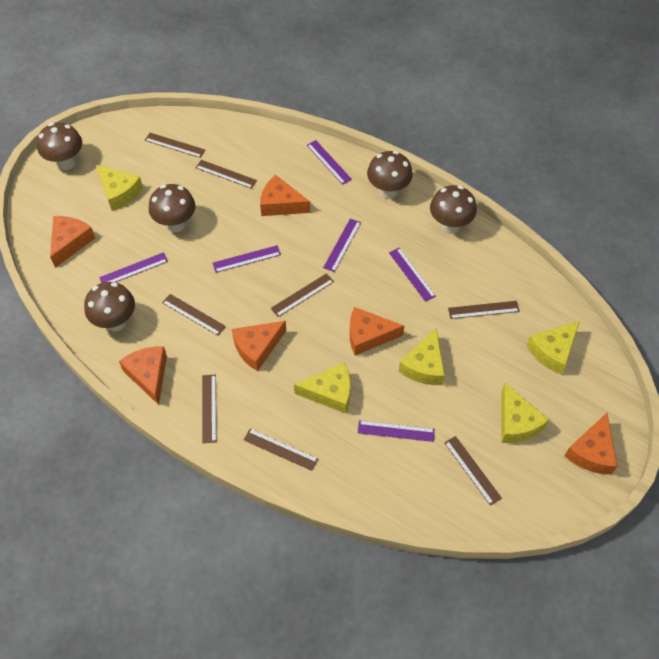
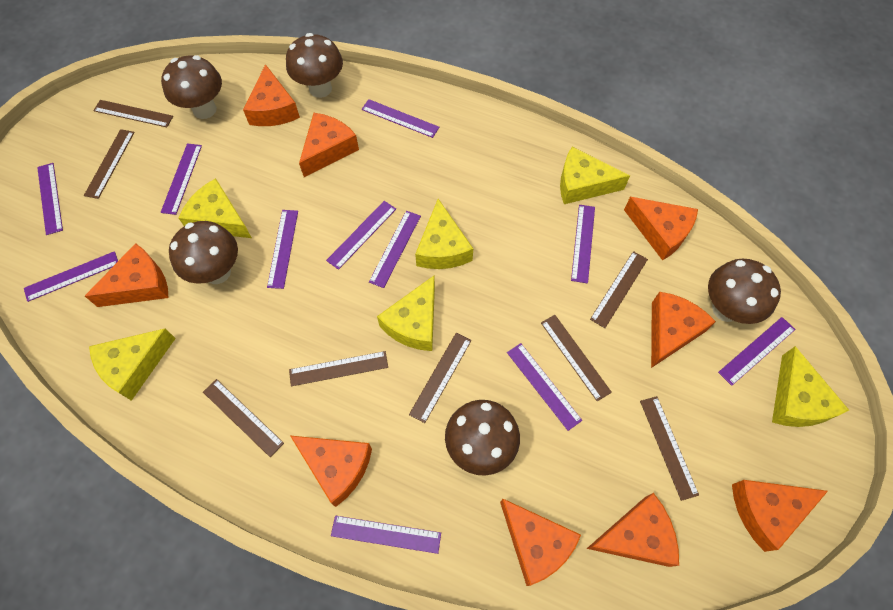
orange cheese: 6 -> 9
purple ruler: 6 -> 11
yellow cheese: 5 -> 6

